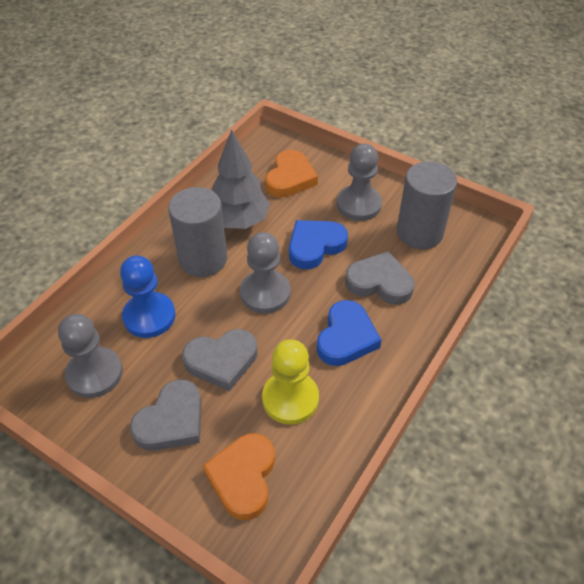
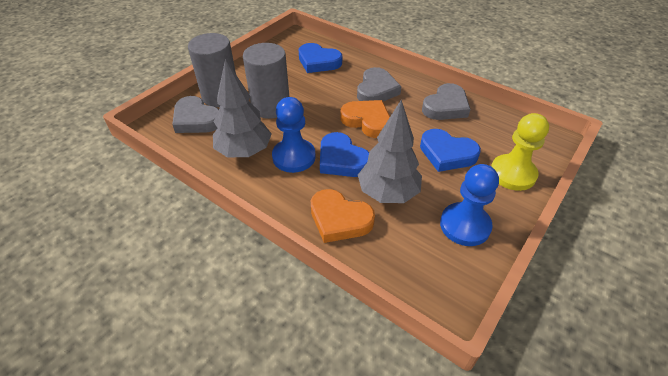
blue heart: 2 -> 3
blue pawn: 1 -> 2
grey pawn: 3 -> 0
grey tree: 1 -> 2

